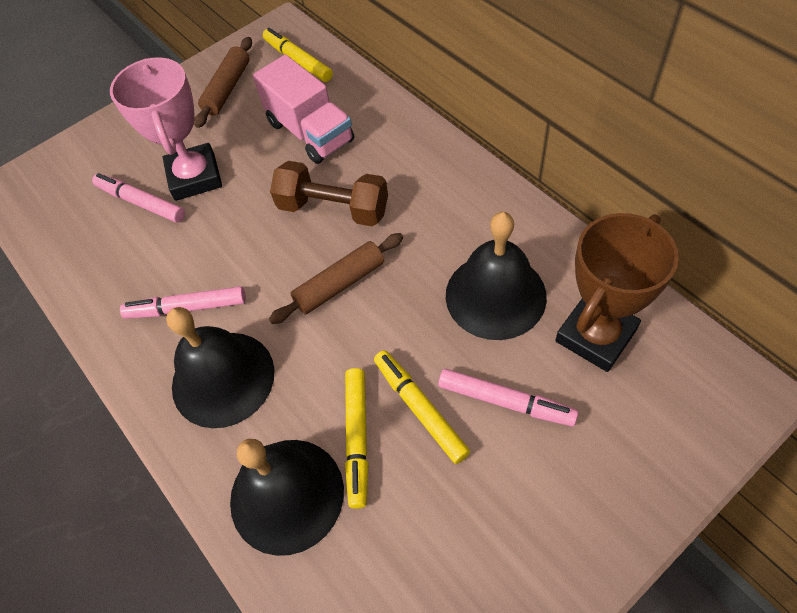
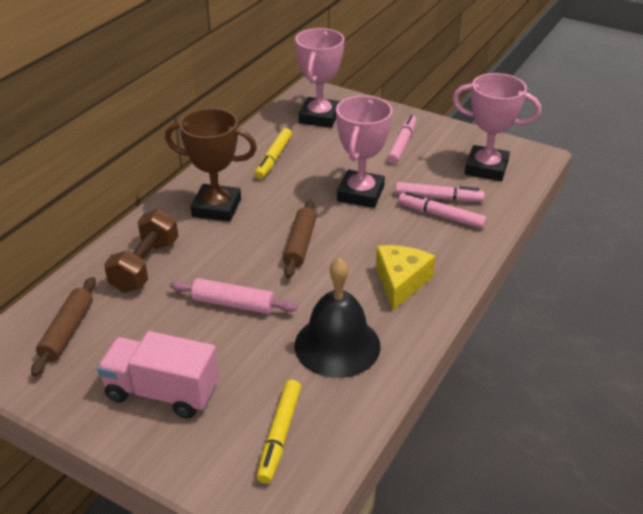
black bell: 3 -> 1
pink rolling pin: 0 -> 1
pink trophy: 1 -> 3
yellow cheese: 0 -> 1
yellow marker: 3 -> 2

